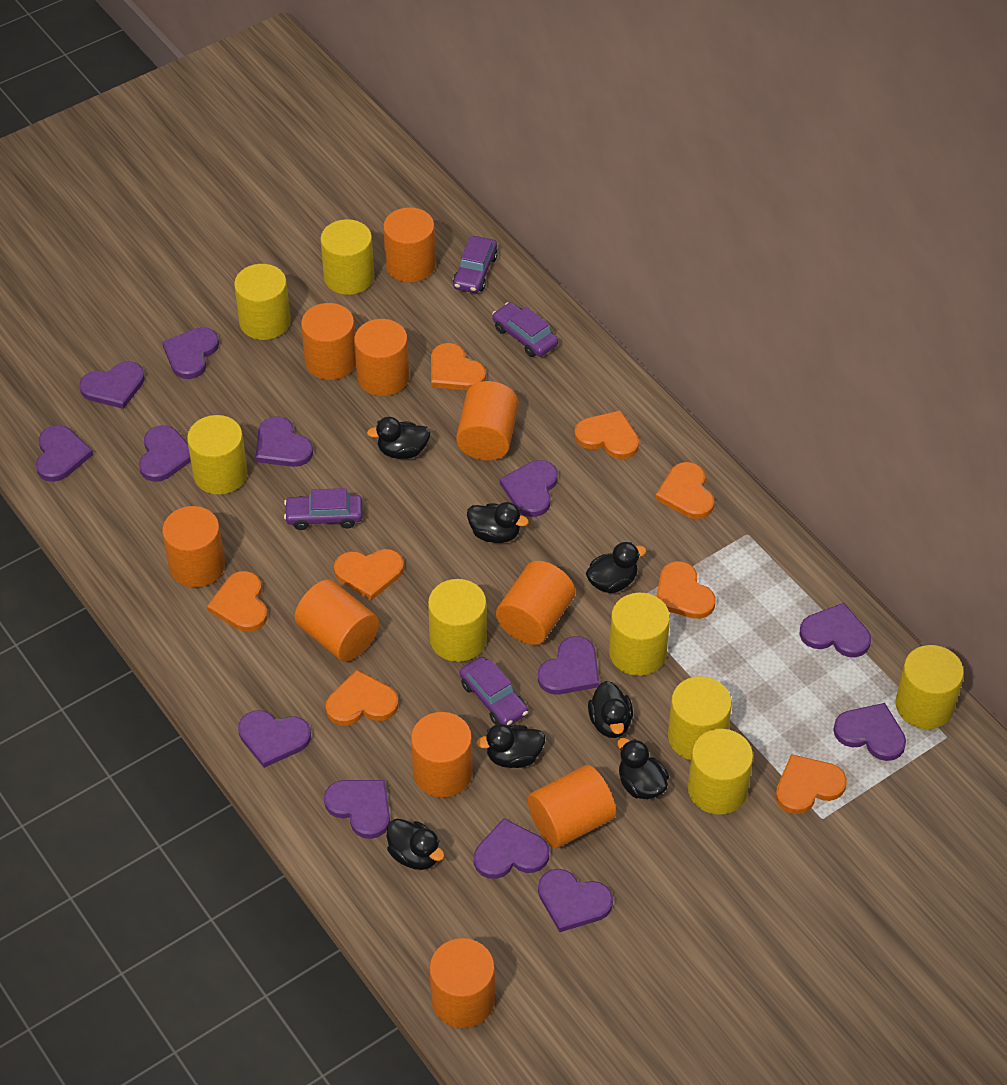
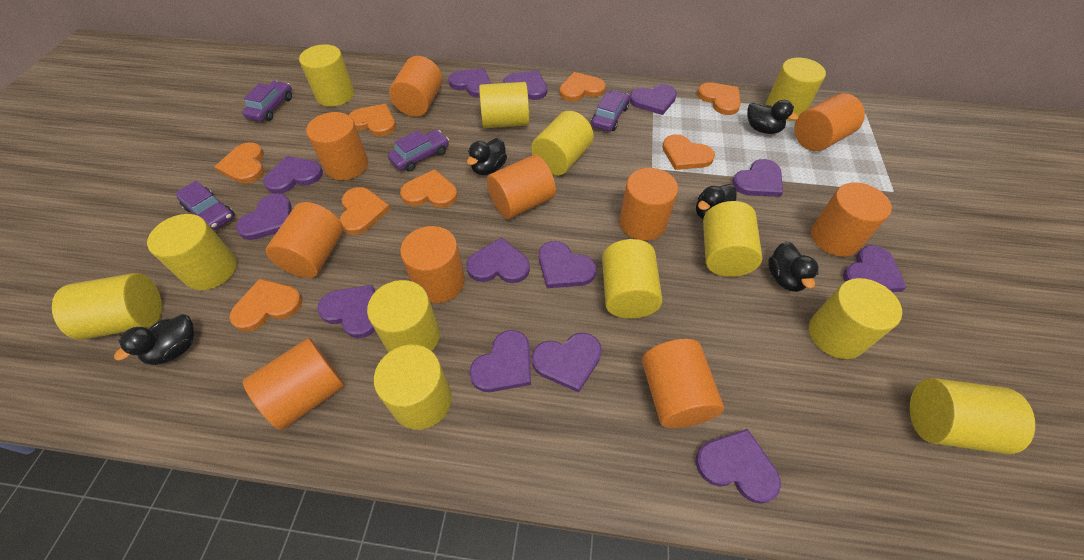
black duck: 7 -> 5
yellow cylinder: 8 -> 12

